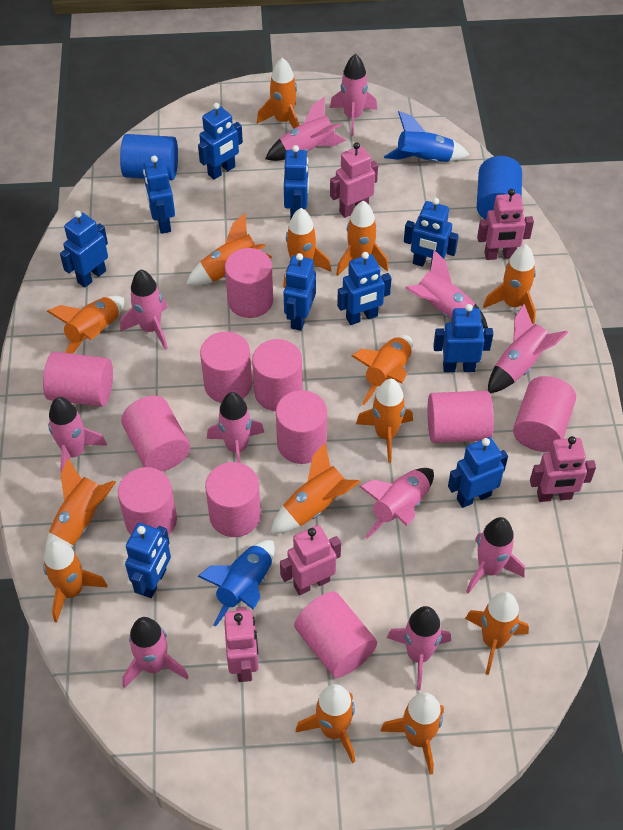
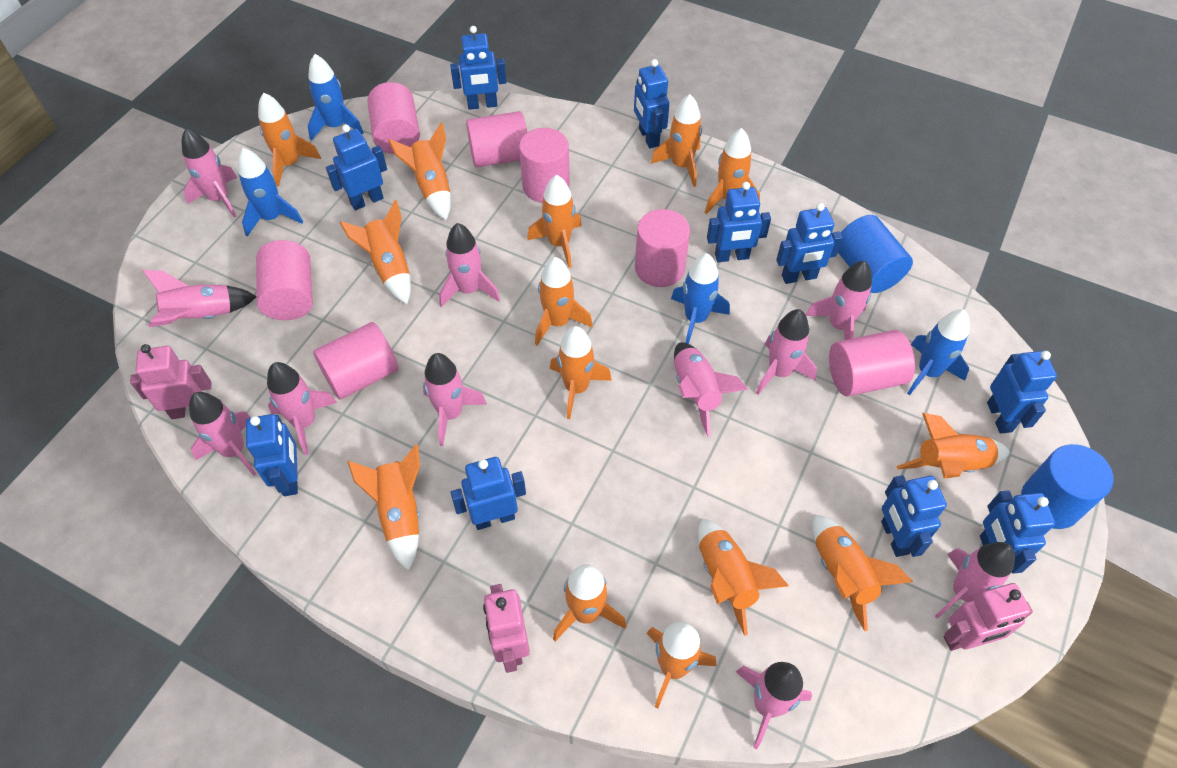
blue rocket: 2 -> 4
pink cylinder: 11 -> 7
pink robot: 5 -> 3

